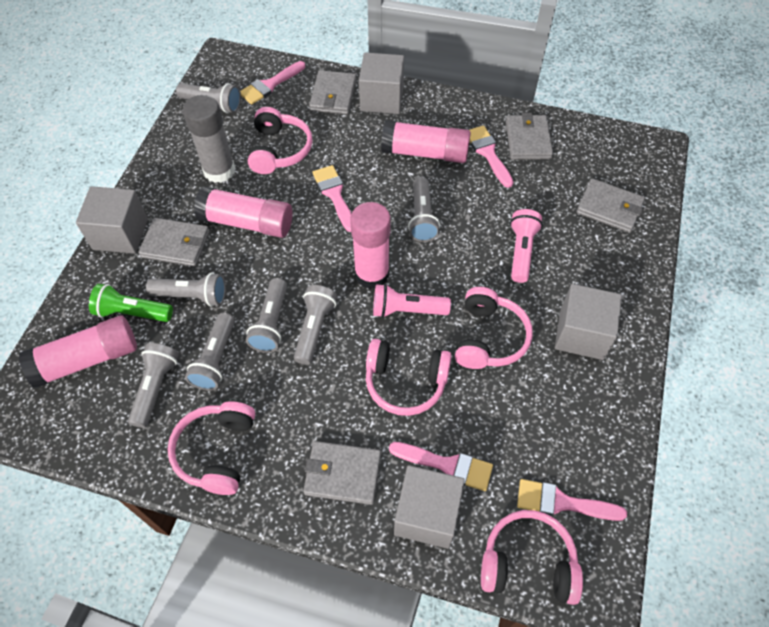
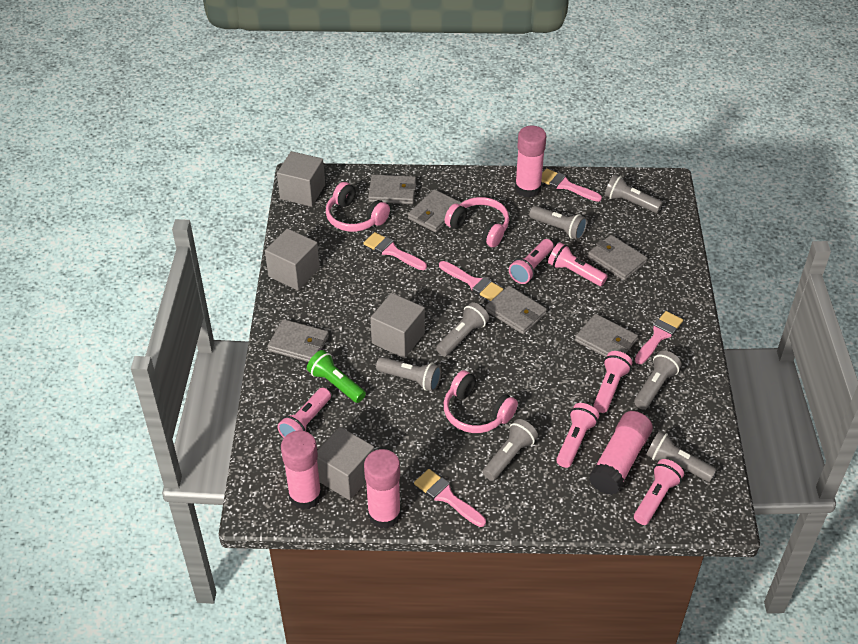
grey glue stick: 1 -> 0
grey wallet: 5 -> 6
pink flashlight: 2 -> 6
pink headphones: 5 -> 3

